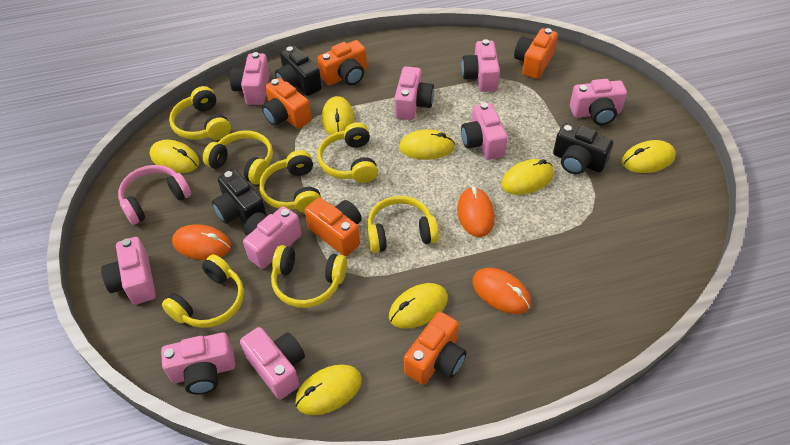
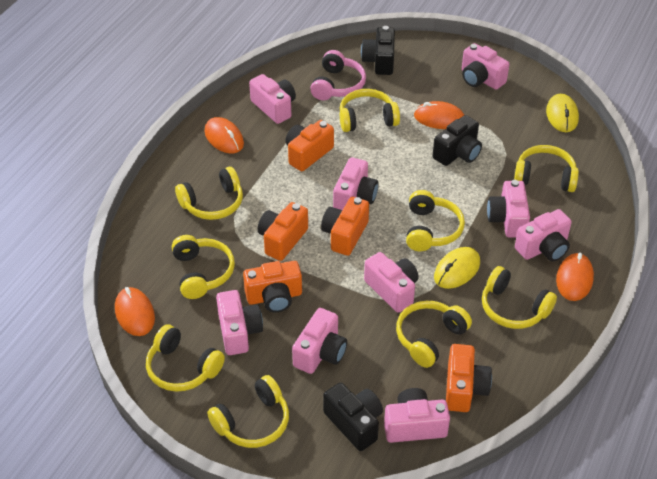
orange mouse: 3 -> 4
yellow headphones: 7 -> 9
yellow mouse: 7 -> 2

